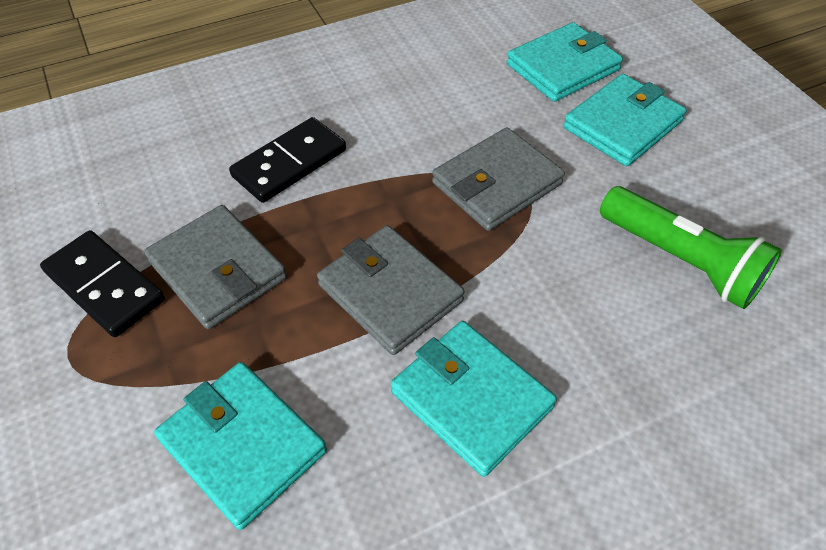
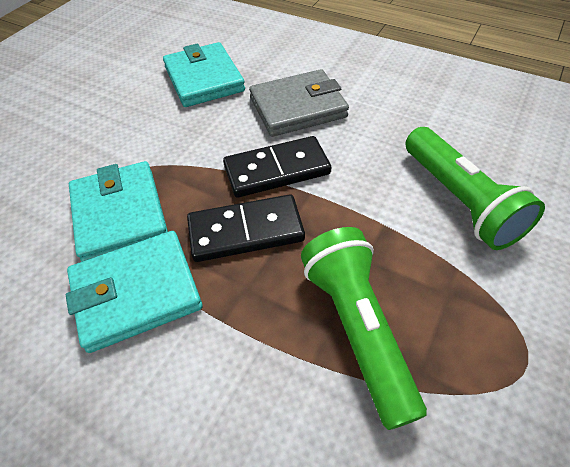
green flashlight: 1 -> 2
grey wallet: 3 -> 1
turquoise wallet: 4 -> 3

